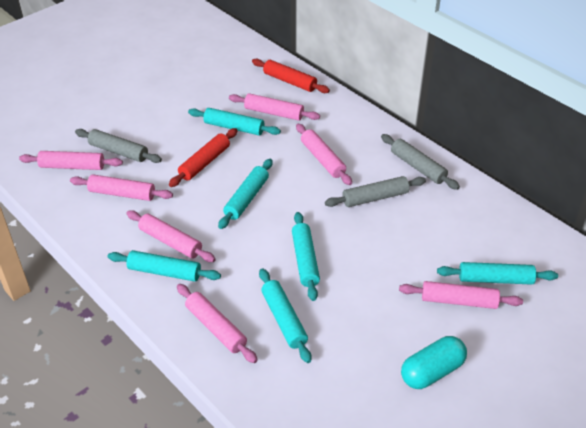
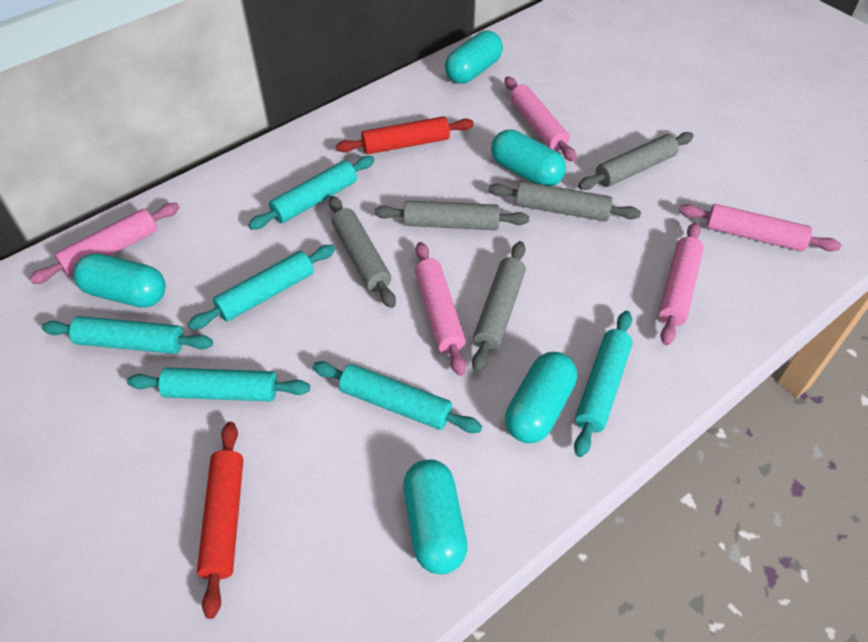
grey rolling pin: 3 -> 5
pink rolling pin: 7 -> 5
turquoise capsule: 1 -> 5

